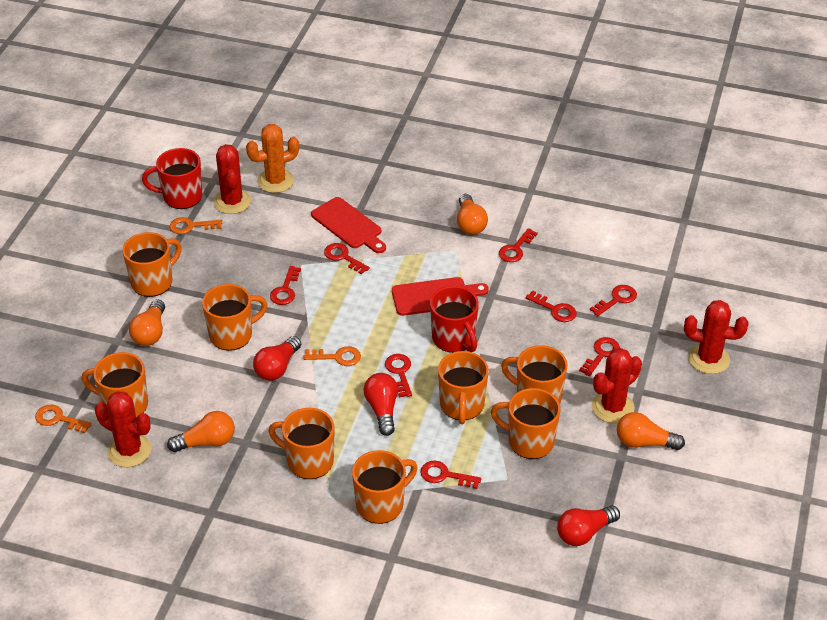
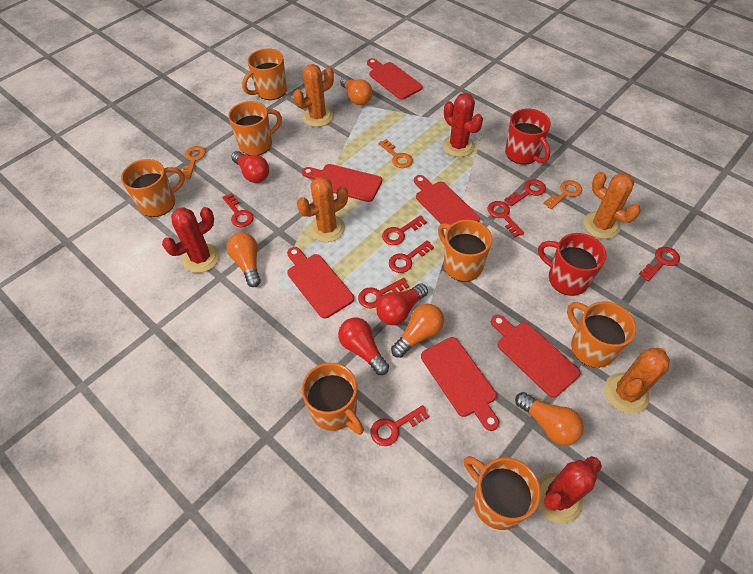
orange cactus: 1 -> 4
orange mug: 8 -> 7
red cactus: 4 -> 3
red cutting board: 2 -> 6

